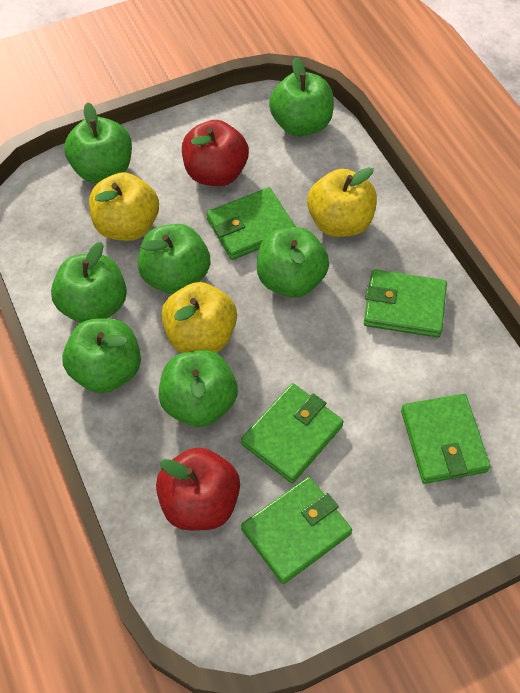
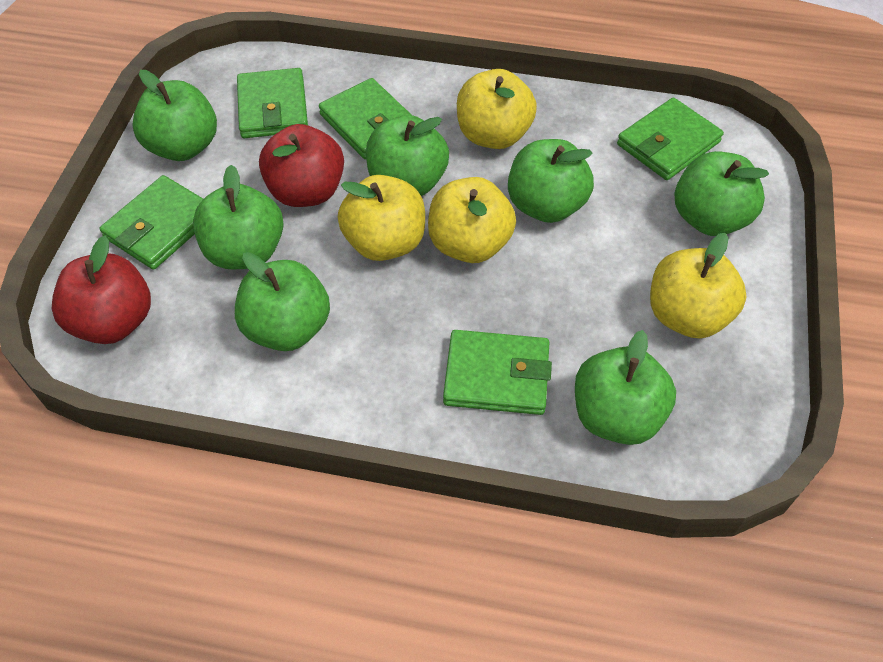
yellow apple: 3 -> 4

